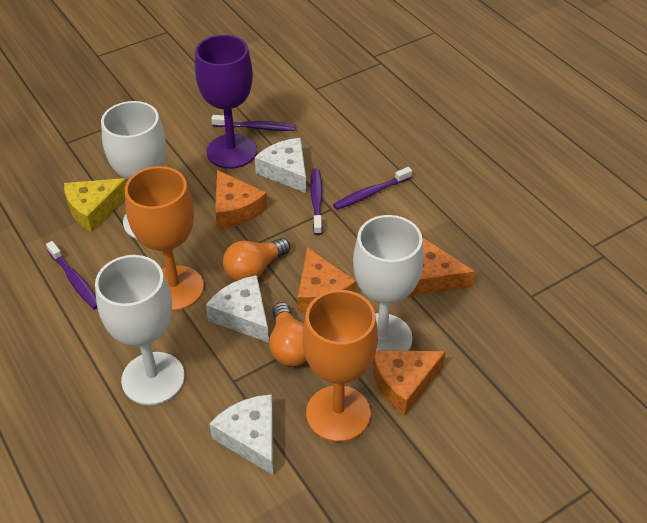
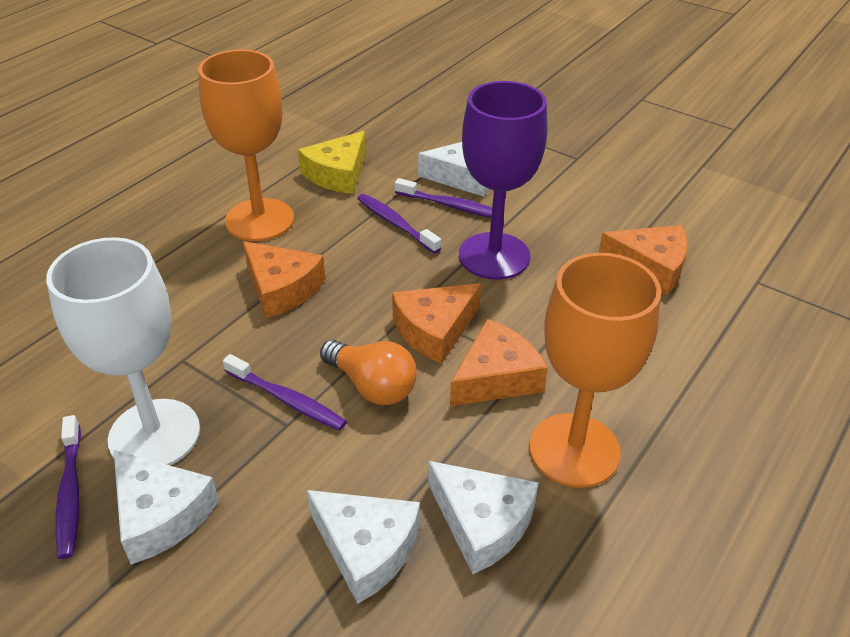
orange light bulb: 2 -> 1
white cheese: 3 -> 4
white goblet: 3 -> 1

